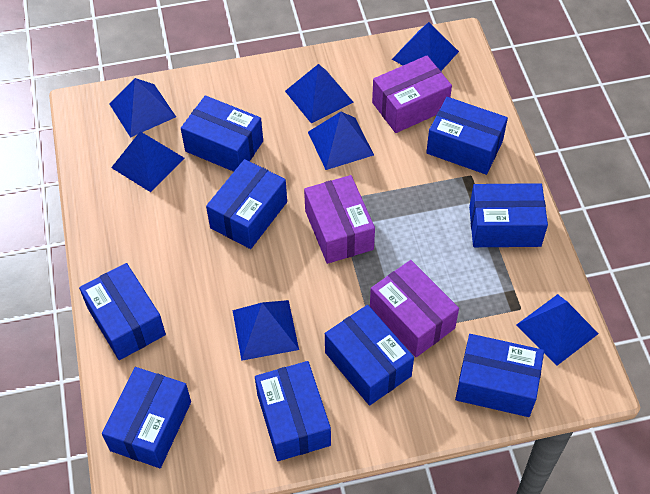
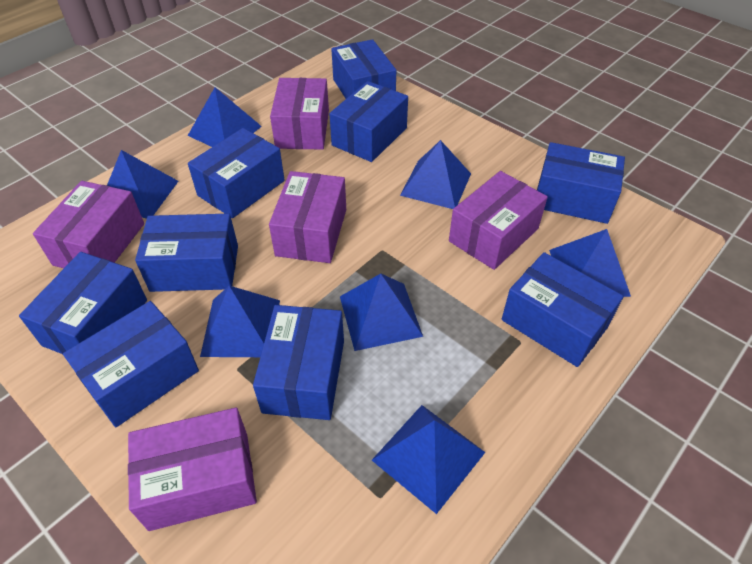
purple box: 3 -> 5

